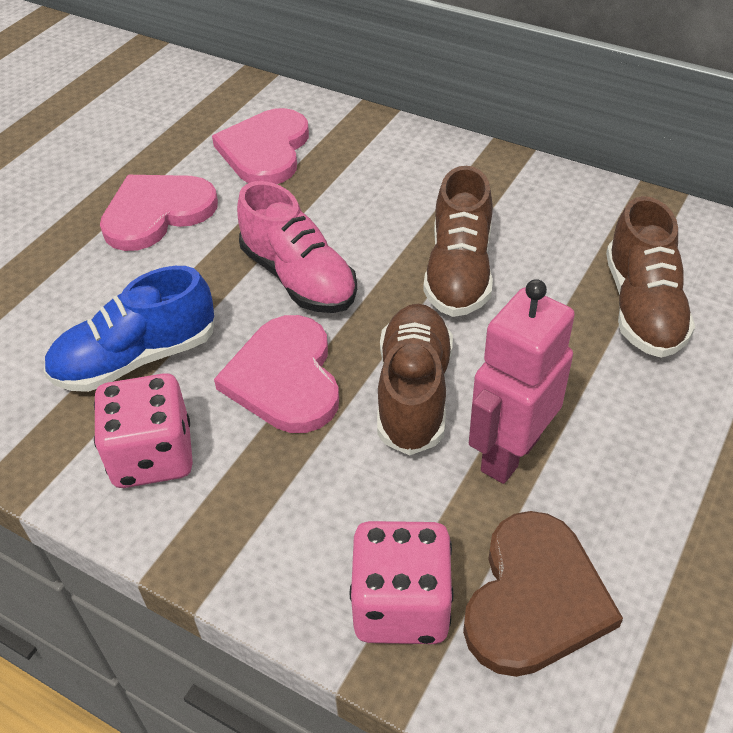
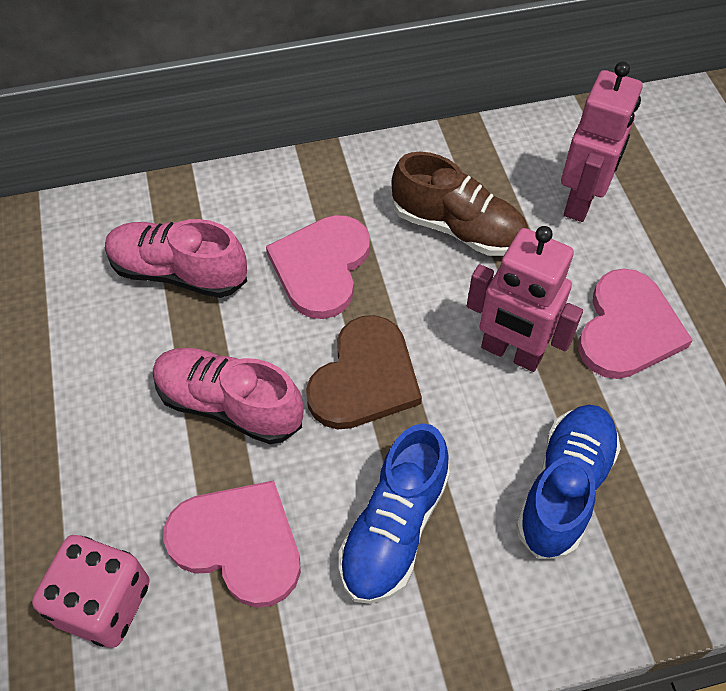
blue shoe: 1 -> 2
brown shoe: 3 -> 1
pink dice: 2 -> 1
pink robot: 1 -> 2
pink shoe: 1 -> 2

